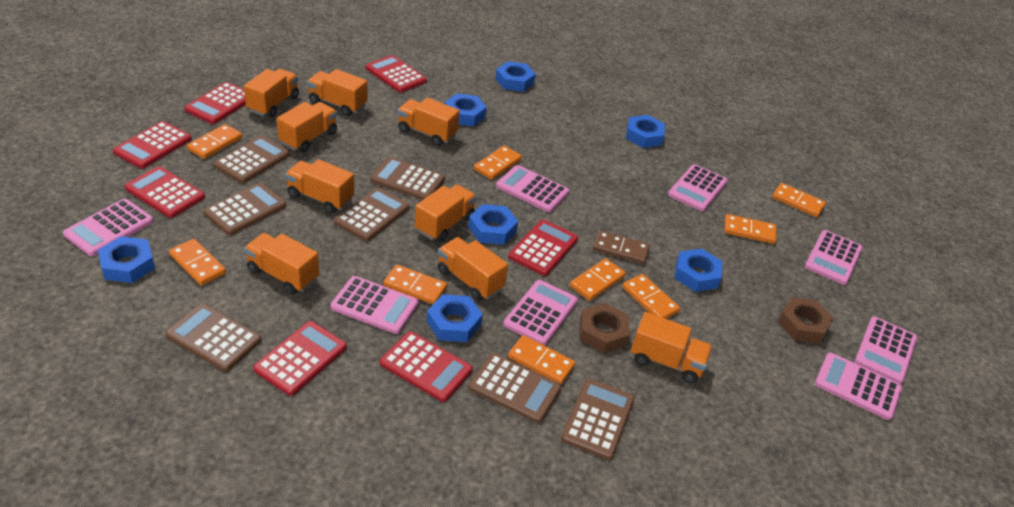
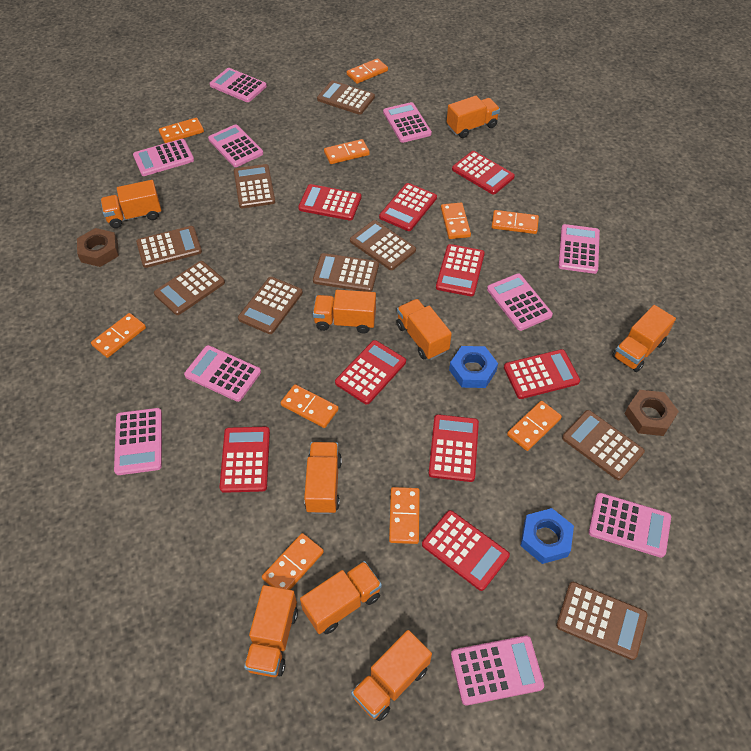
blue nut: 7 -> 2
brown calculator: 7 -> 9
brown domino: 1 -> 0
orange domino: 9 -> 10
pink calculator: 8 -> 10
red calculator: 7 -> 9

